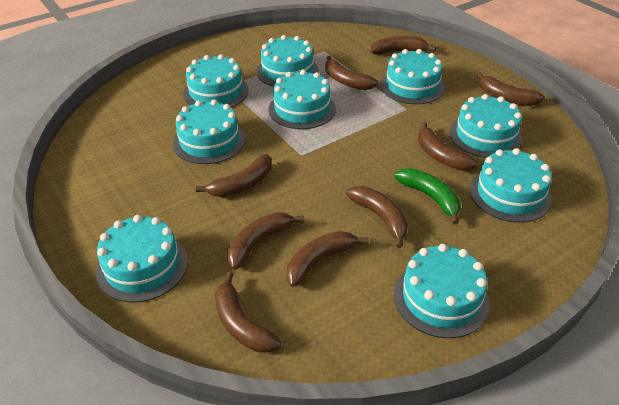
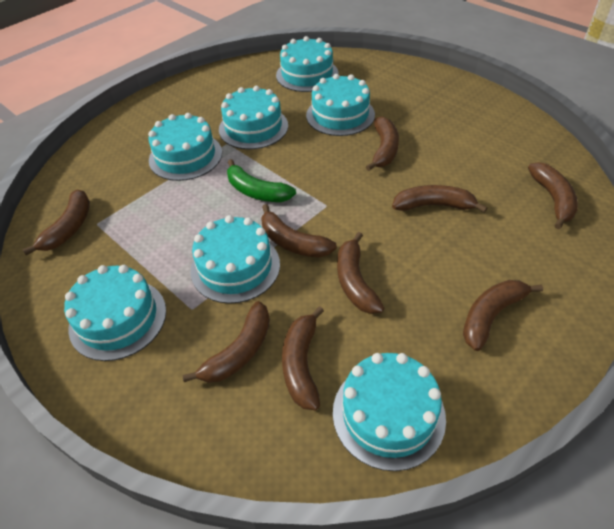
turquoise cake: 9 -> 7

